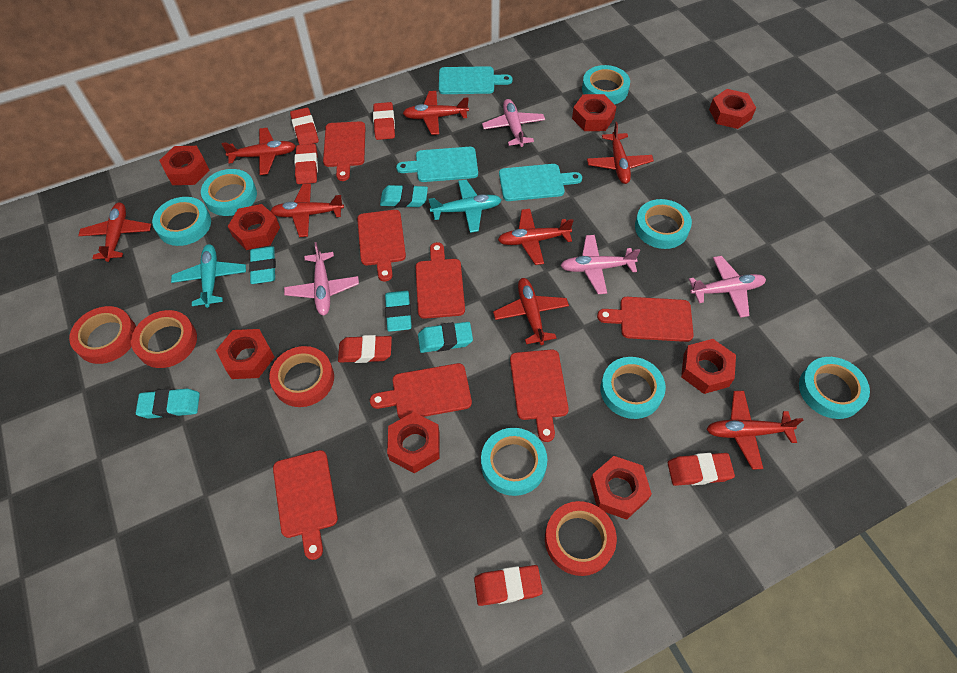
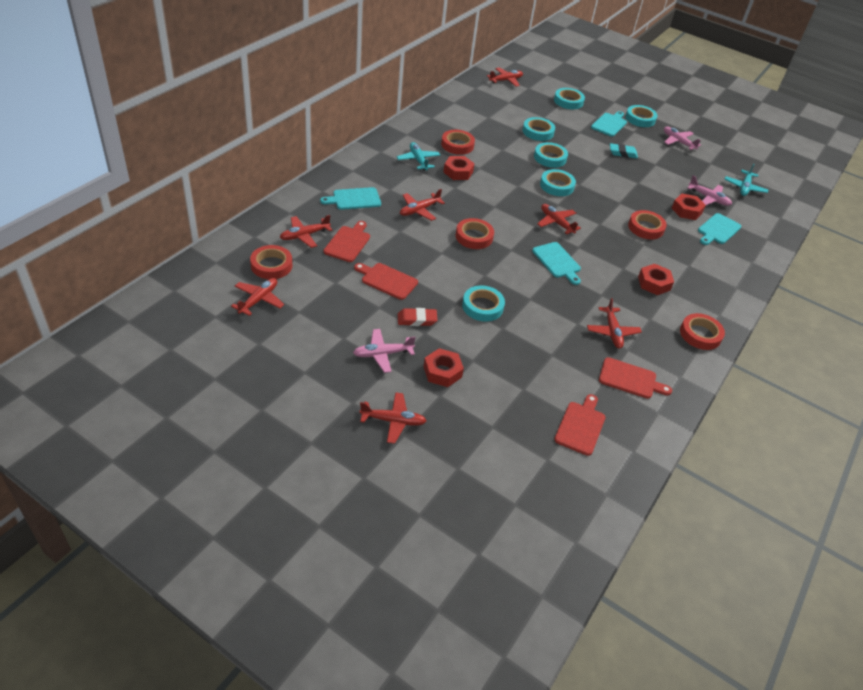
pink plane: 4 -> 3
red cutting board: 7 -> 4
red eraser: 6 -> 1
red nut: 8 -> 4
red plane: 8 -> 7
red tape: 4 -> 5
turquoise cutting board: 3 -> 4
turquoise eraser: 5 -> 1
turquoise tape: 7 -> 6

